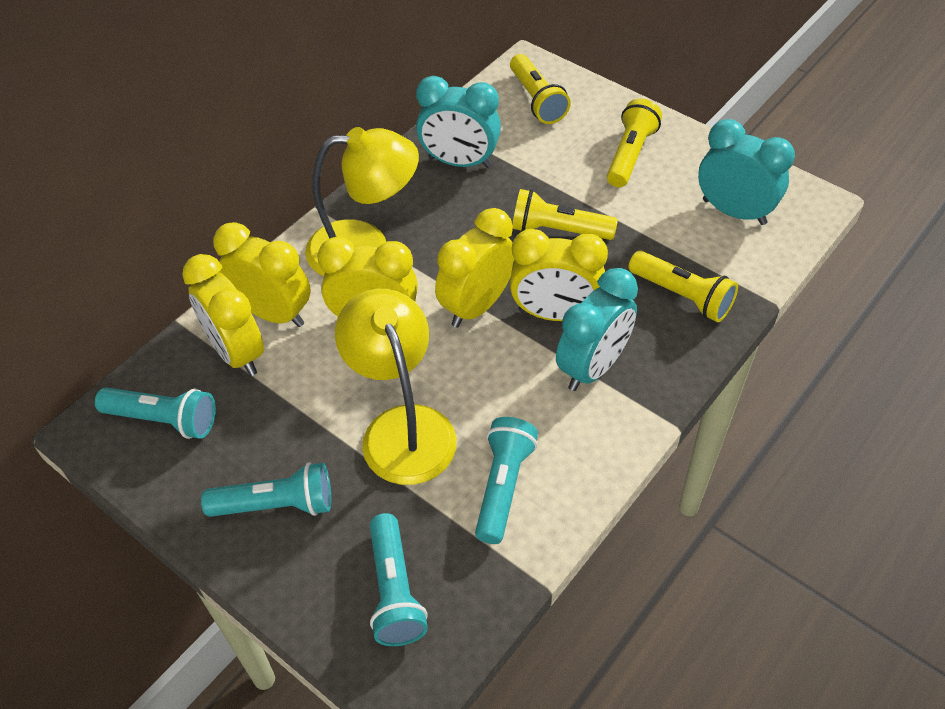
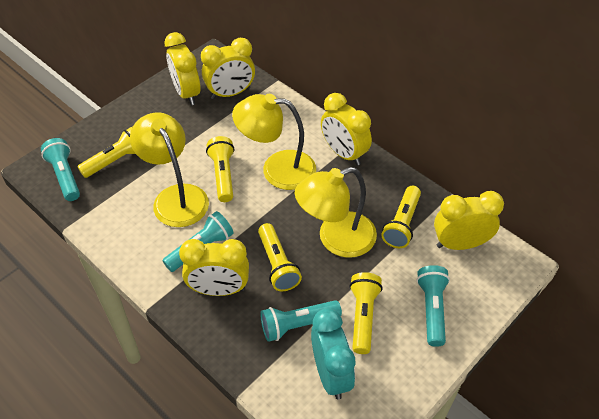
turquoise clock: 3 -> 1
yellow flashlight: 4 -> 5
yellow lamp: 2 -> 3

